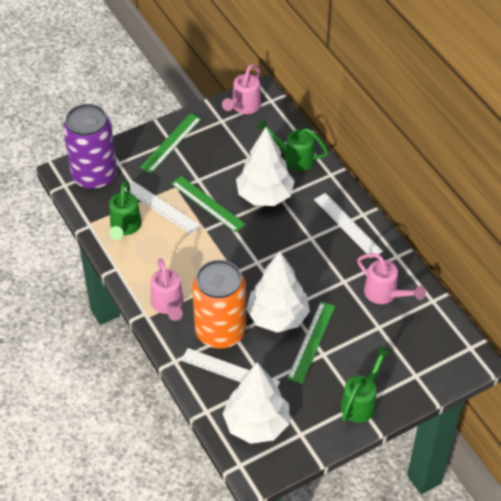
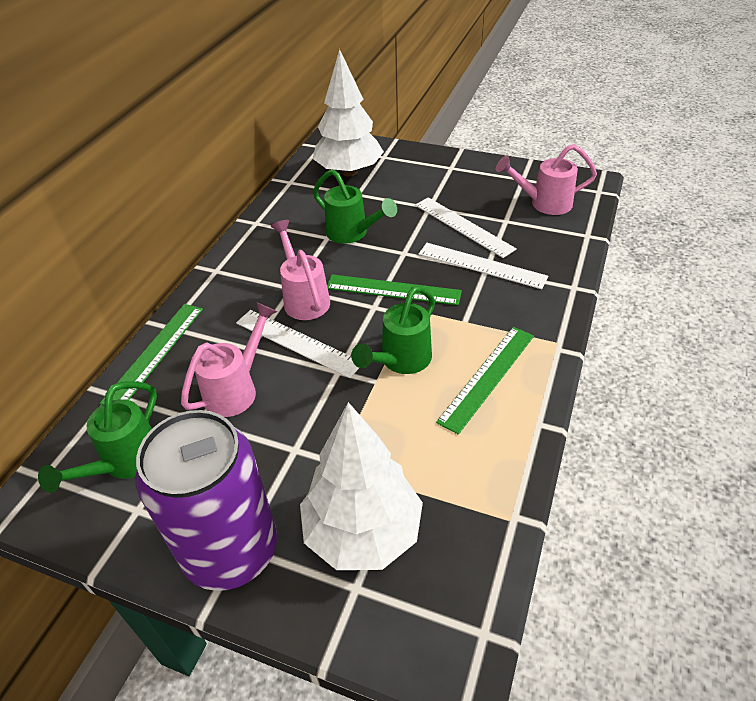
orange can: 1 -> 0
white tree: 3 -> 2

